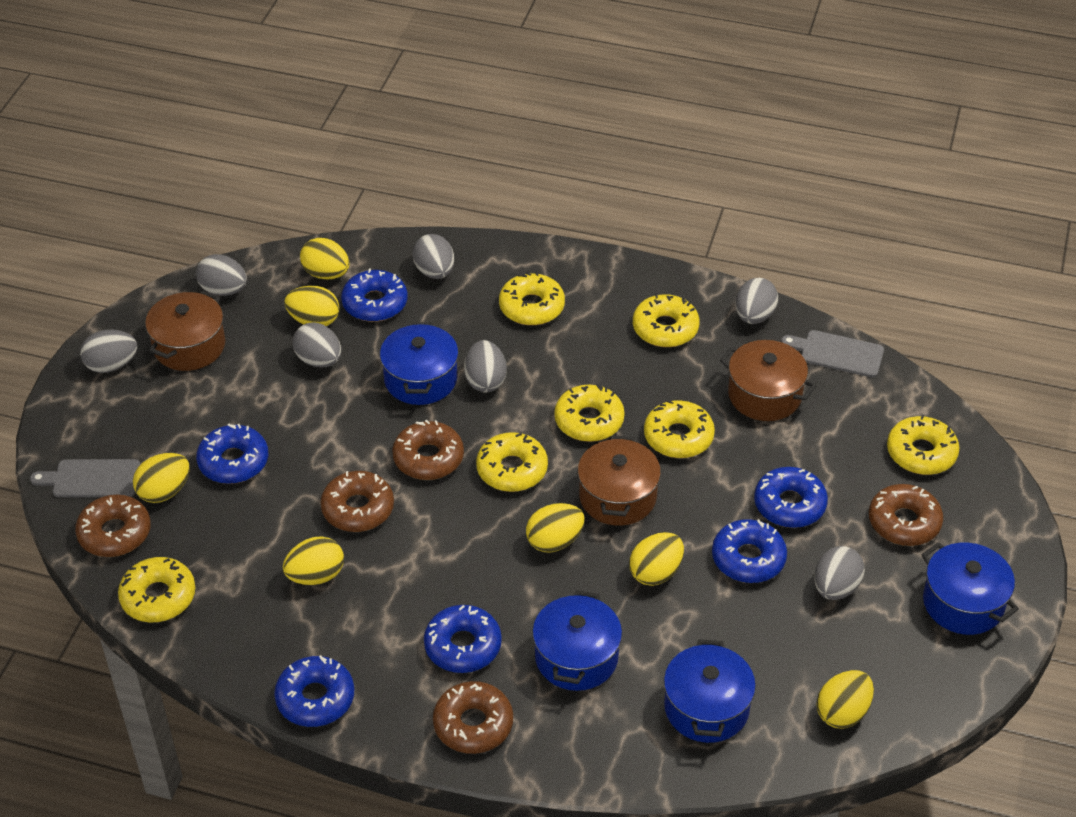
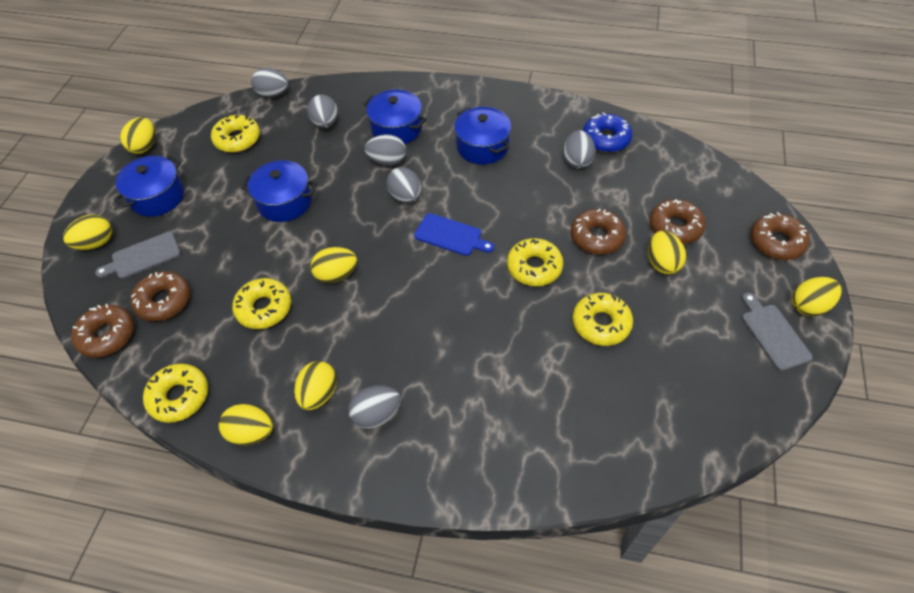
blue cutting board: 0 -> 1
blue donut: 6 -> 1
brown pot: 3 -> 0
grey egg: 7 -> 6
yellow donut: 7 -> 5

